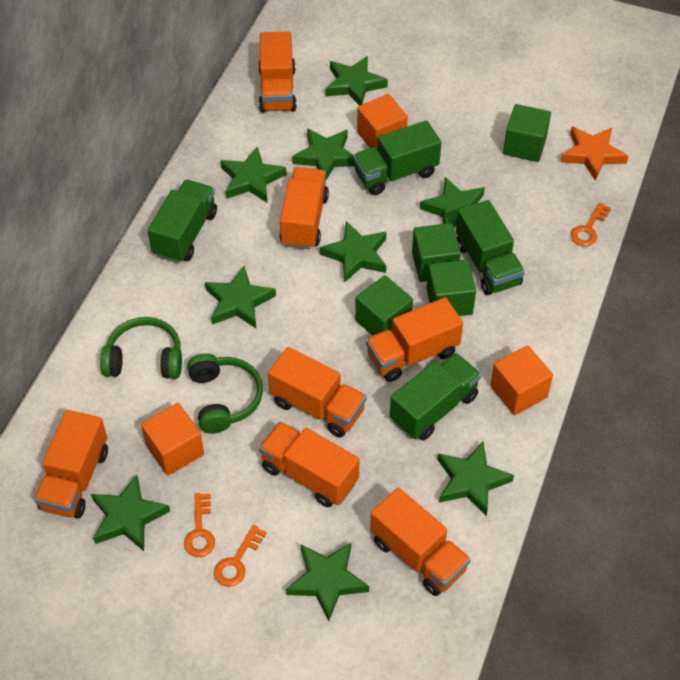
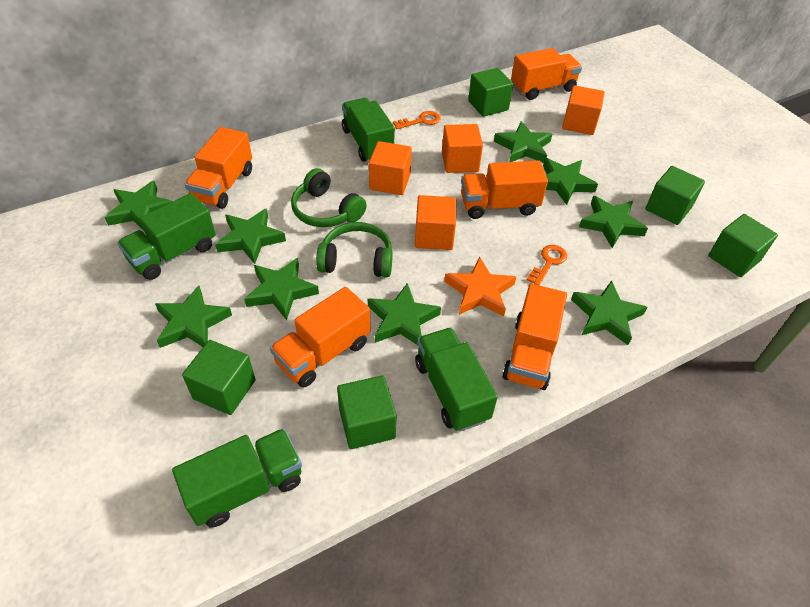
green cube: 4 -> 5
orange cube: 3 -> 4
orange key: 3 -> 2
orange truck: 7 -> 5

